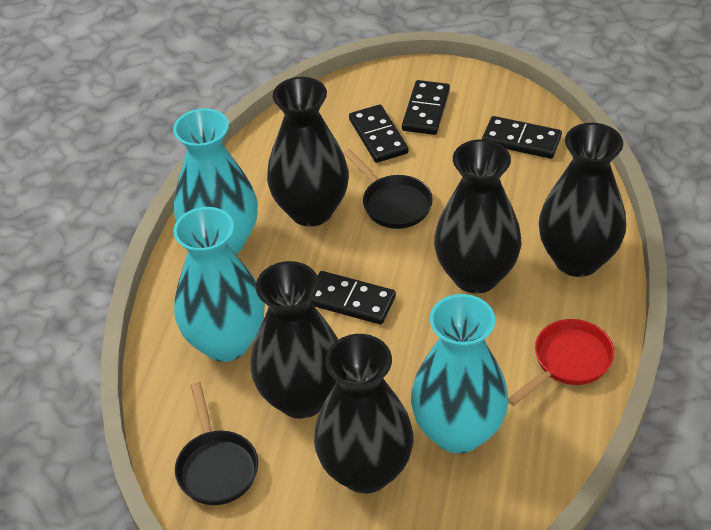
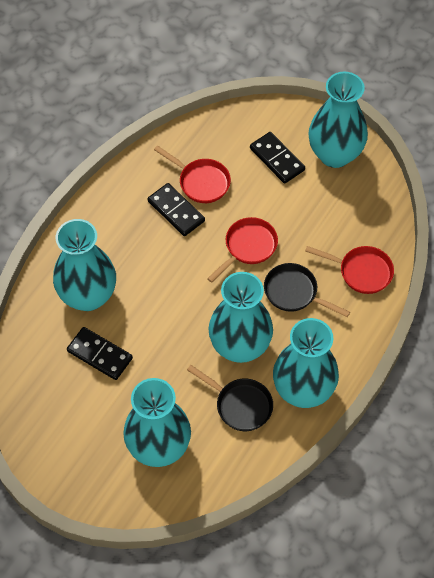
black domino: 4 -> 3
black vase: 5 -> 0
red pan: 1 -> 3
turquoise vase: 3 -> 5

